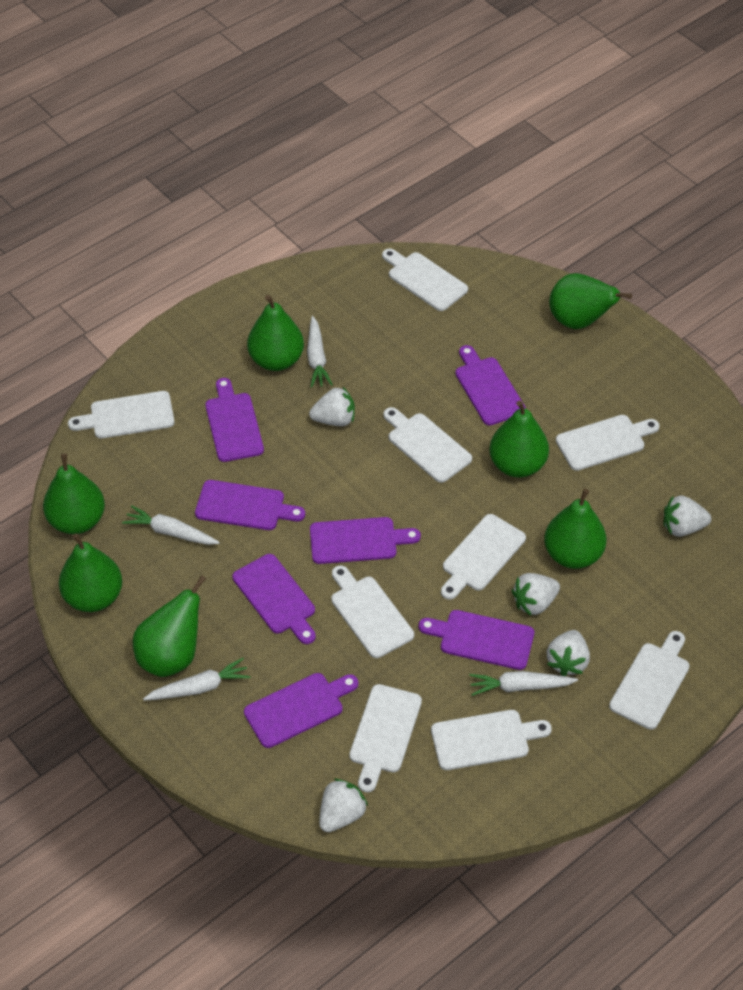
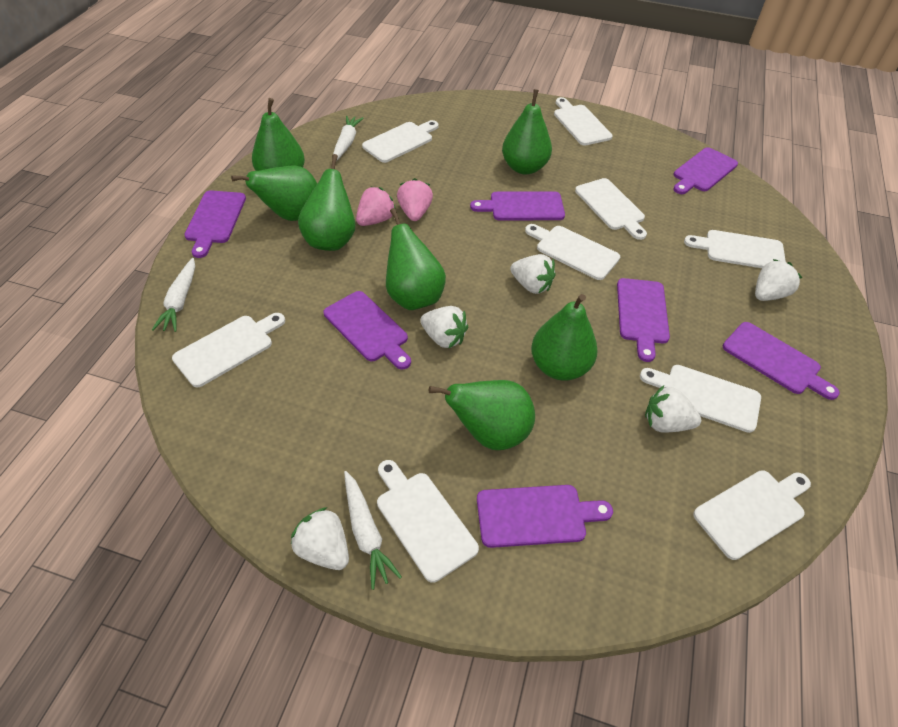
pink strawberry: 0 -> 2
white carrot: 4 -> 3

